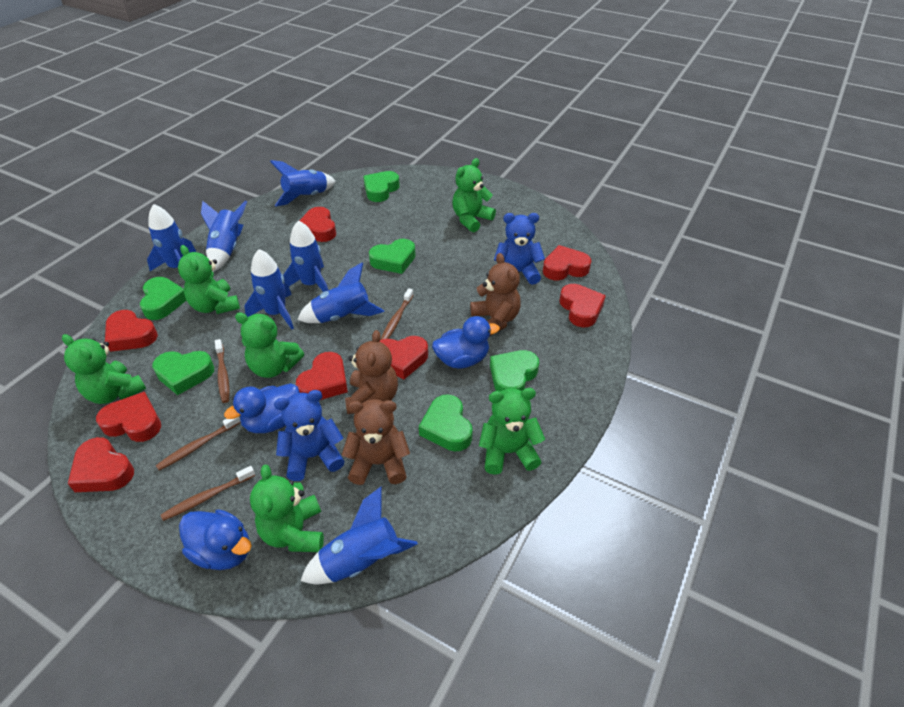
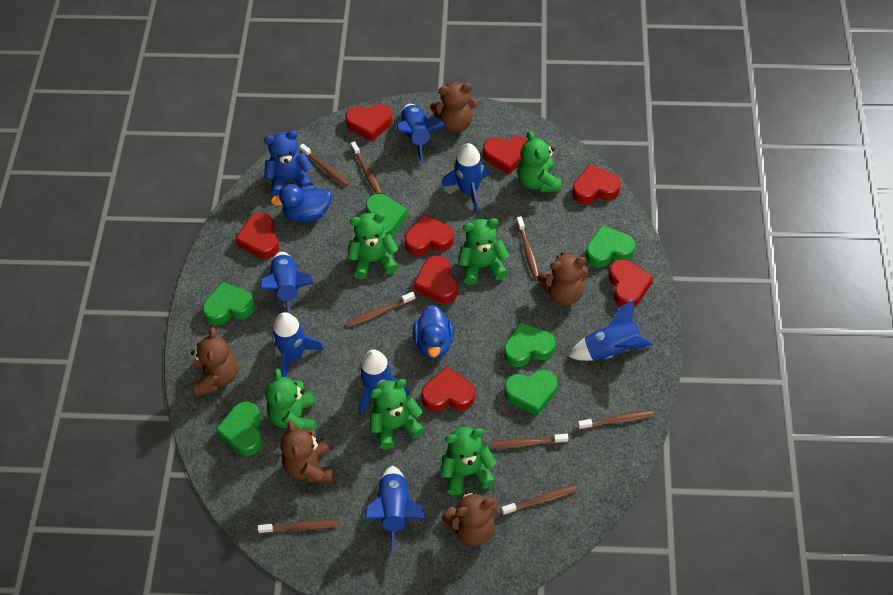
blue duck: 3 -> 2
blue teddy bear: 2 -> 1
brown teddy bear: 3 -> 5
brown toothbrush: 4 -> 8

